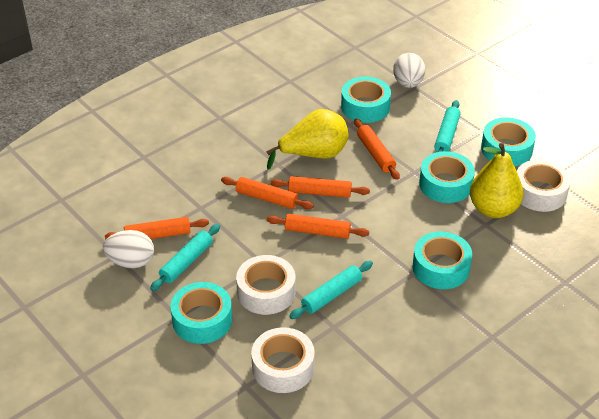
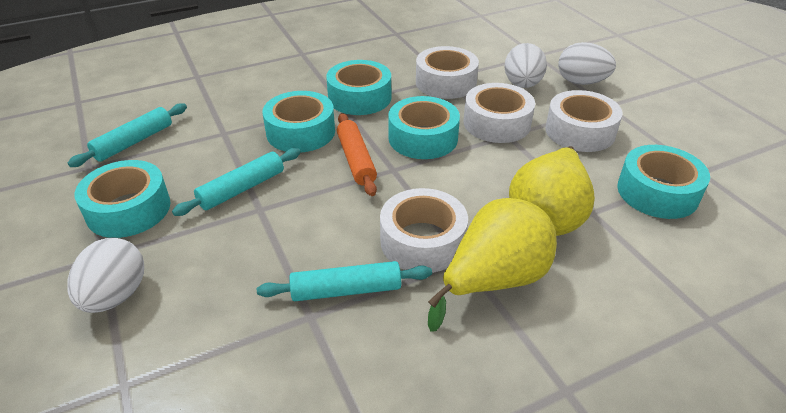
orange rolling pin: 5 -> 1
white egg: 2 -> 3
white tape: 3 -> 4

